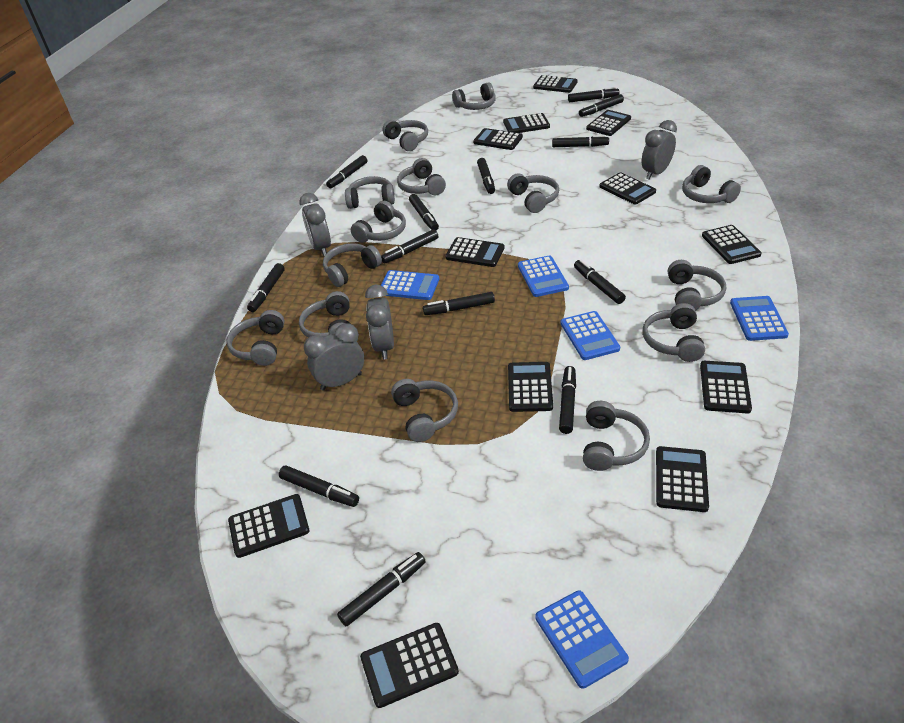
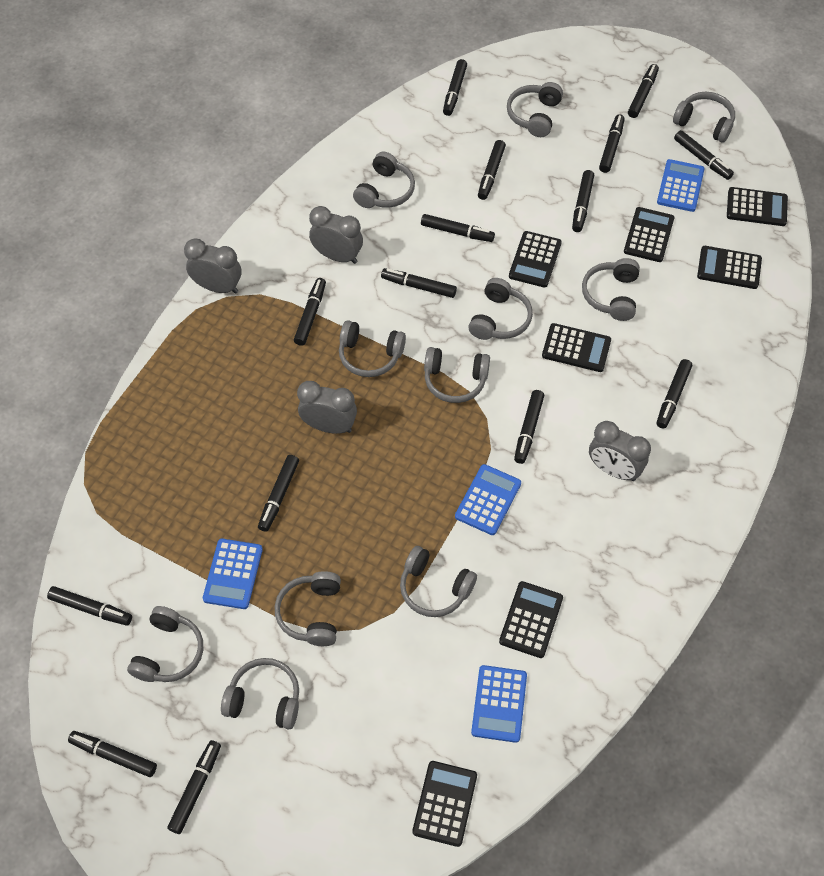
black calculator: 12 -> 7
black marker: 13 -> 15
blue calculator: 5 -> 4
grey headphones: 14 -> 11

